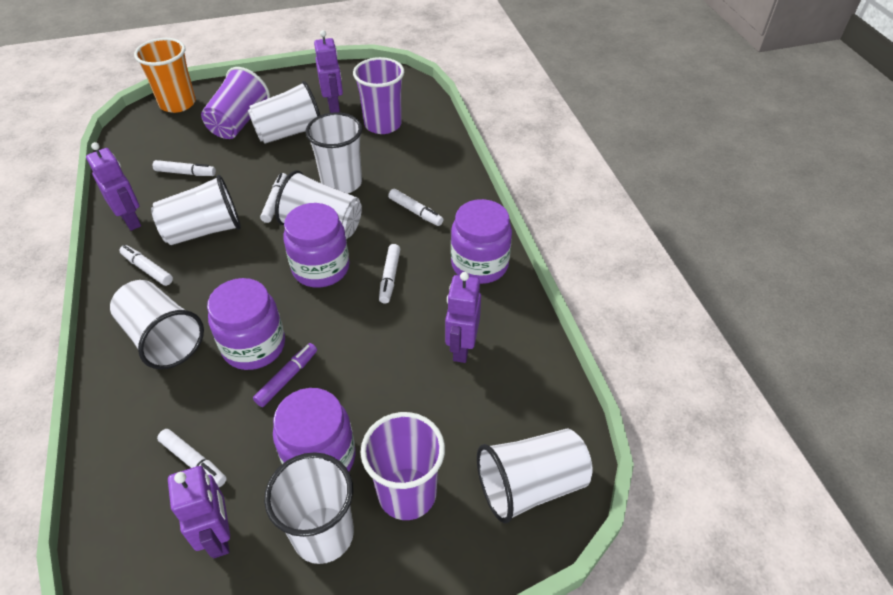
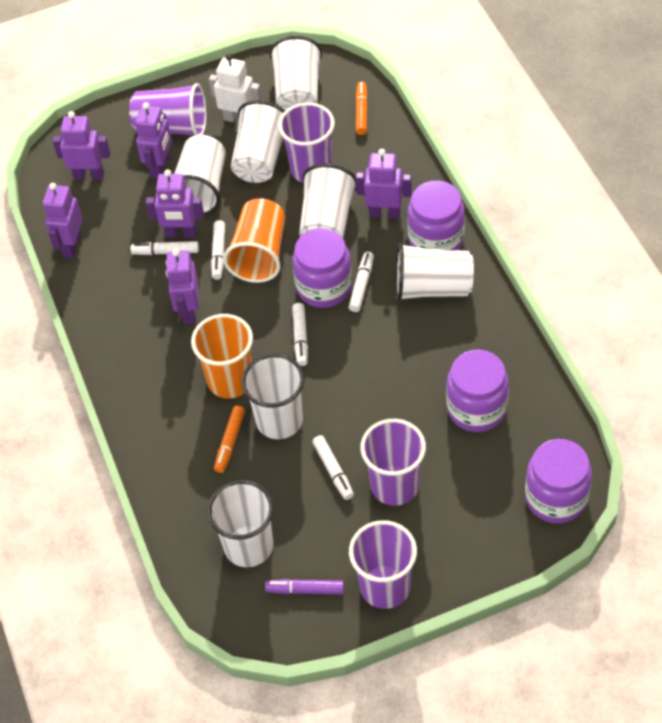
orange cup: 1 -> 2
orange marker: 0 -> 2
purple cup: 3 -> 4
purple robot: 4 -> 6
white marker: 6 -> 5
white robot: 0 -> 1

